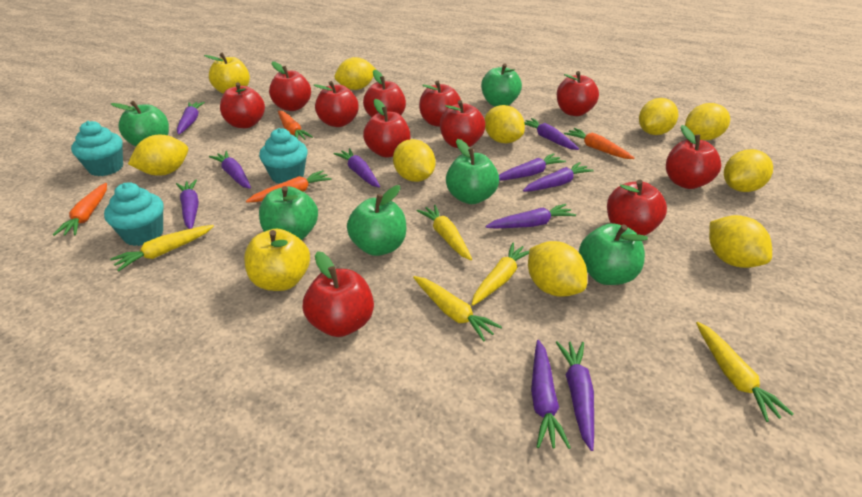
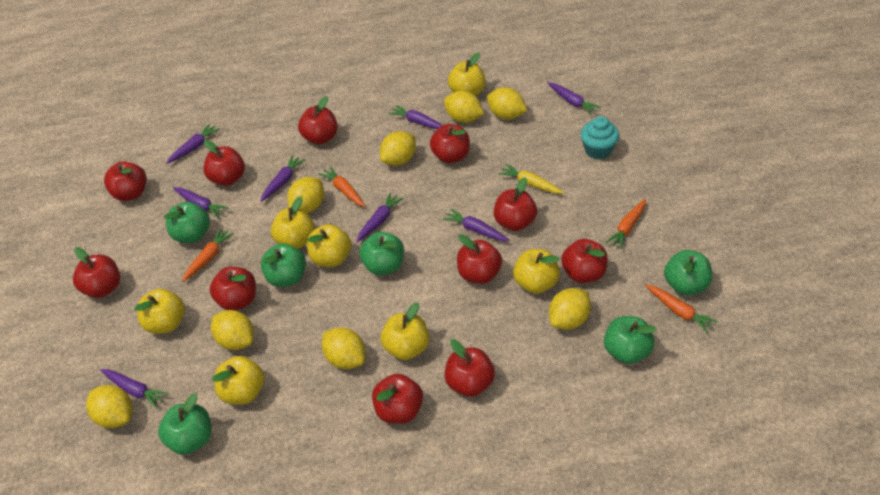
purple carrot: 10 -> 8
turquoise cupcake: 3 -> 1
yellow apple: 2 -> 7
yellow carrot: 5 -> 1
yellow lemon: 9 -> 8

